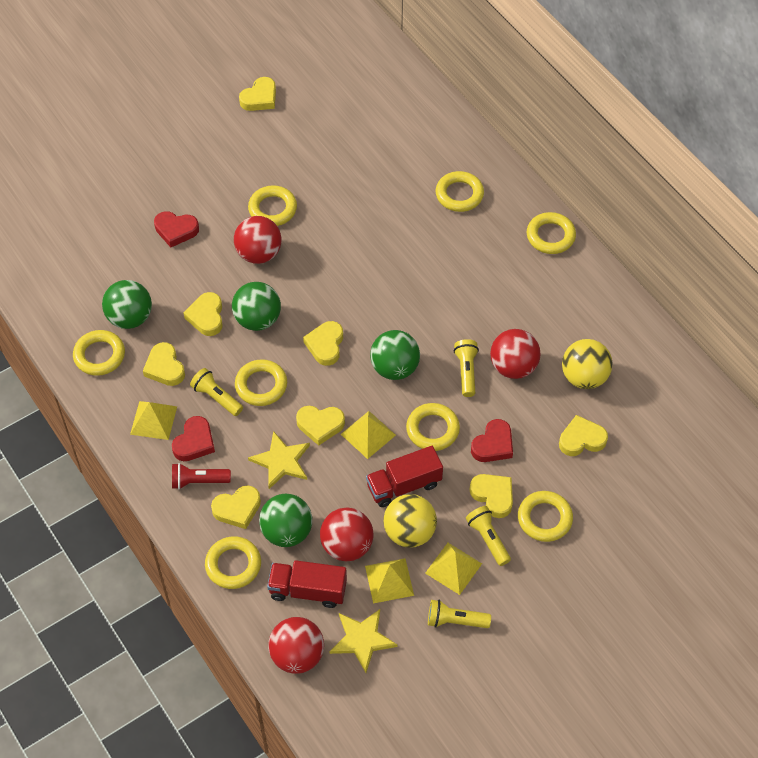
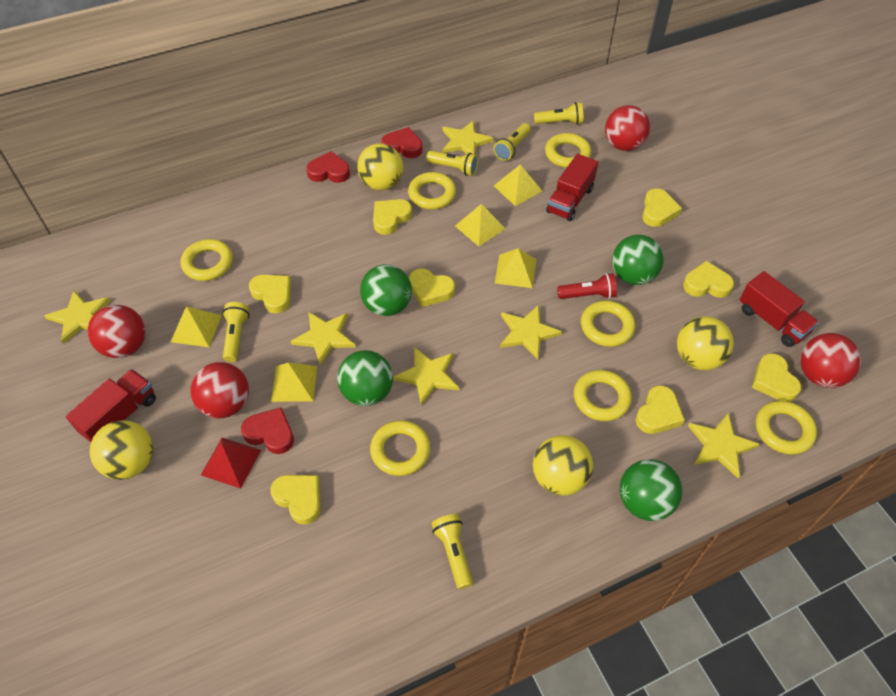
red pyramid: 0 -> 1
red truck: 2 -> 3
yellow ball: 2 -> 4
yellow flashlight: 4 -> 5
yellow pyramid: 4 -> 5
yellow ring: 8 -> 7
yellow star: 2 -> 6

